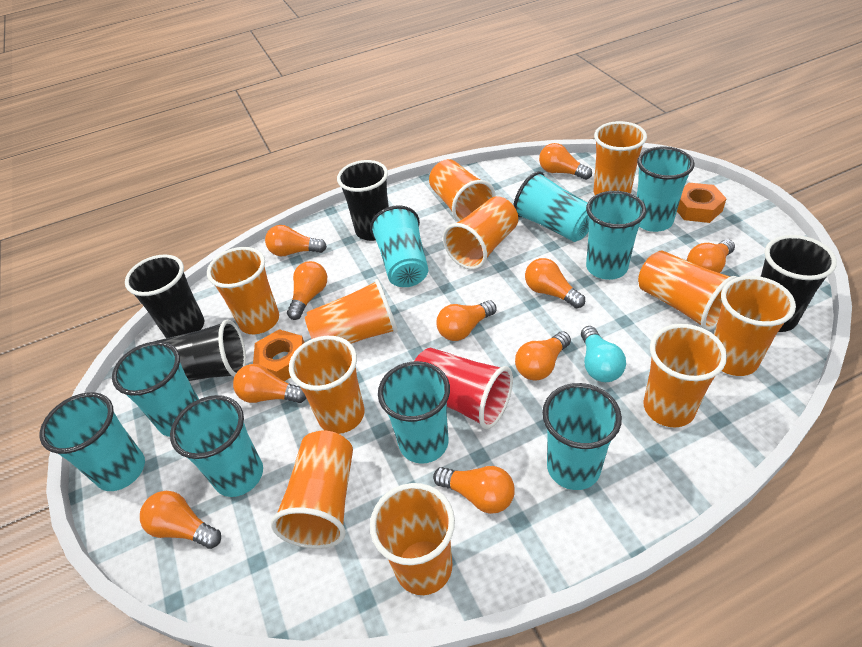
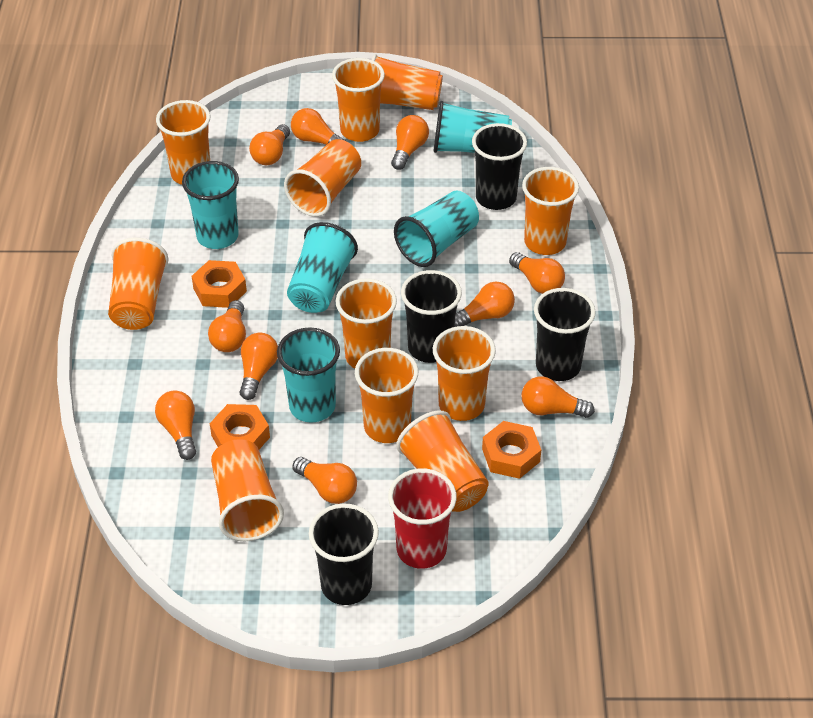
orange nut: 2 -> 3
turquoise cup: 9 -> 5
turquoise light bulb: 1 -> 0

